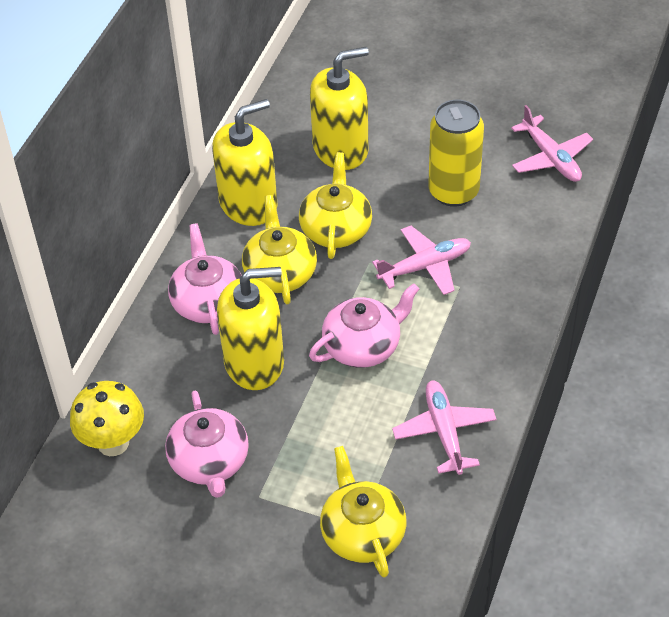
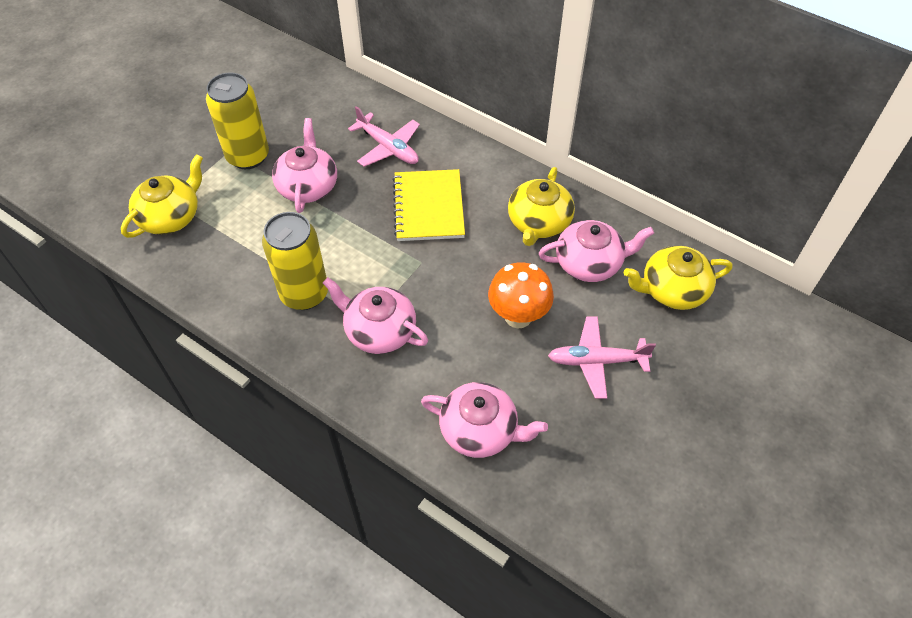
orange mushroom: 0 -> 1
pink plane: 3 -> 2
pink teapot: 3 -> 4
yellow can: 1 -> 2
yellow mushroom: 1 -> 0
yellow notebook: 0 -> 1
yellow soap dispenser: 3 -> 0

